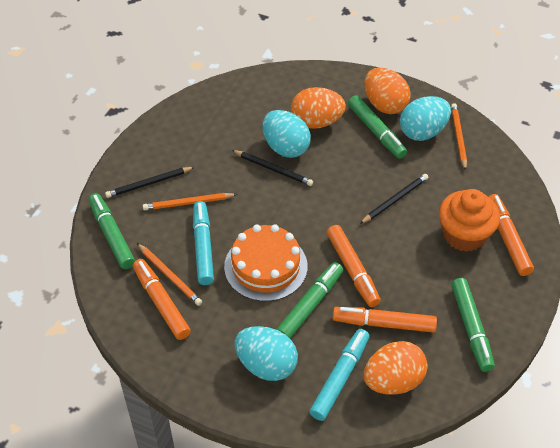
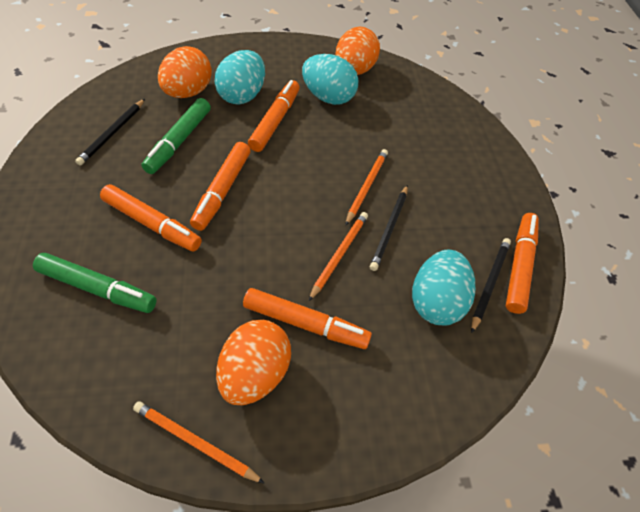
green marker: 4 -> 2
orange cake: 1 -> 0
orange cupcake: 1 -> 0
orange marker: 4 -> 5
turquoise marker: 2 -> 0

